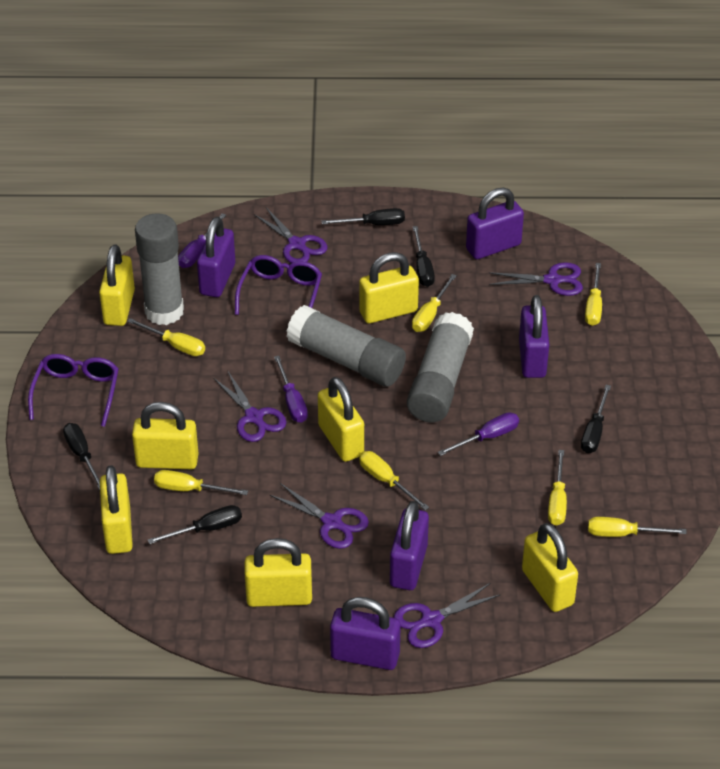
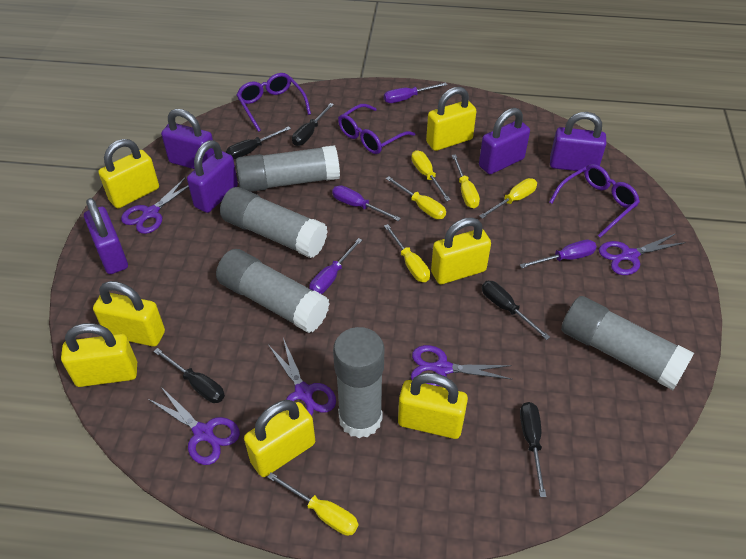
grey glue stick: 3 -> 5
purple glasses: 2 -> 3
purple screwdriver: 3 -> 4
yellow screwdriver: 7 -> 6

